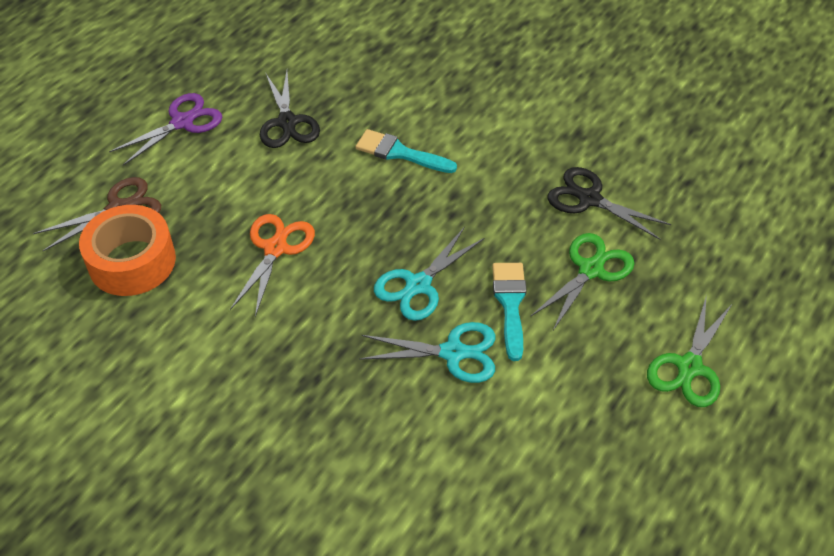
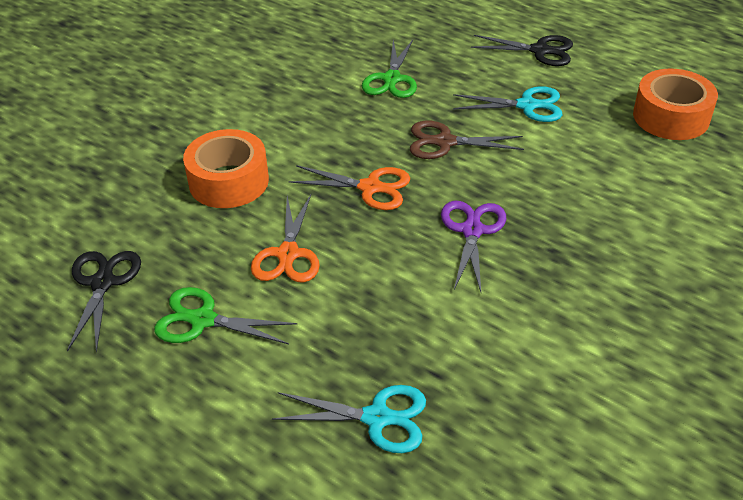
orange scissors: 1 -> 2
orange tape: 1 -> 2
turquoise brush: 2 -> 0

